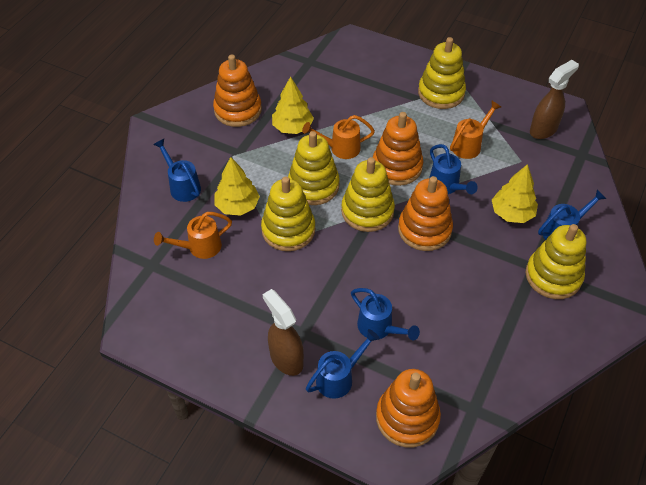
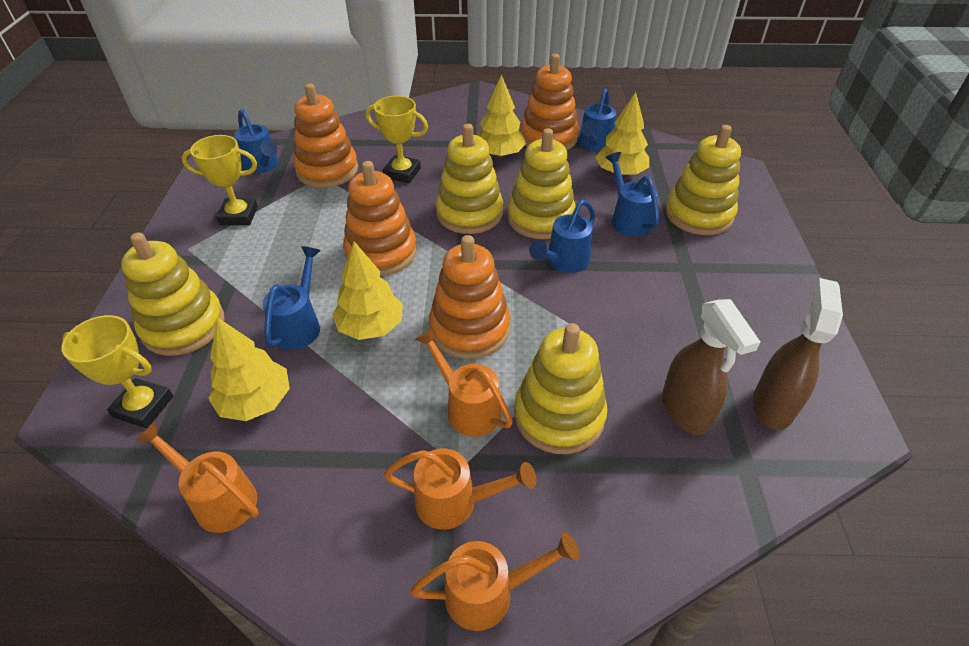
orange watering can: 3 -> 4
yellow tree: 3 -> 4
yellow trophy: 0 -> 3

